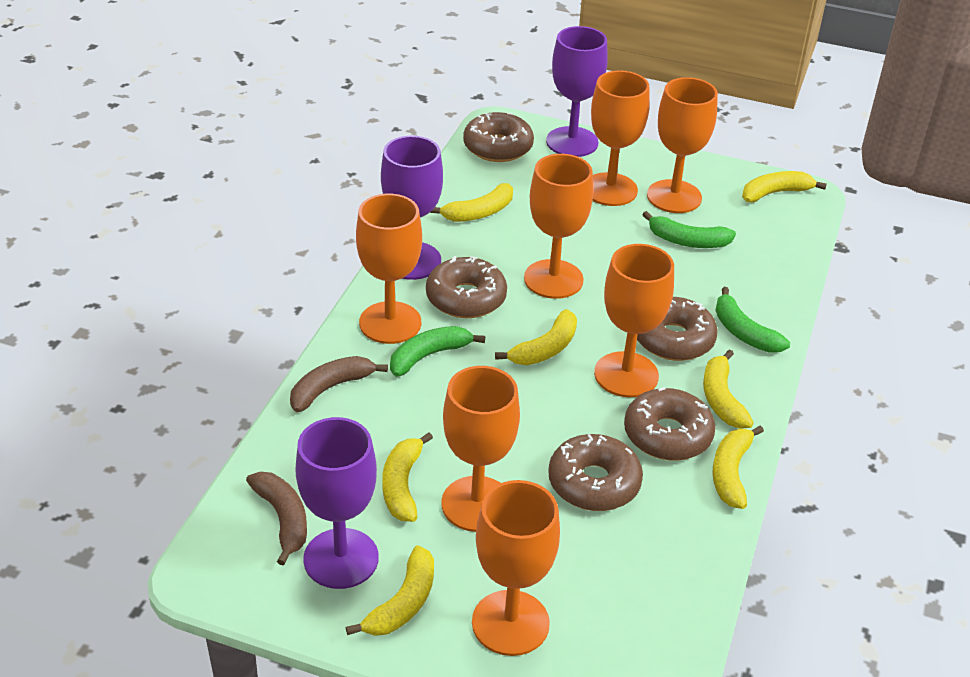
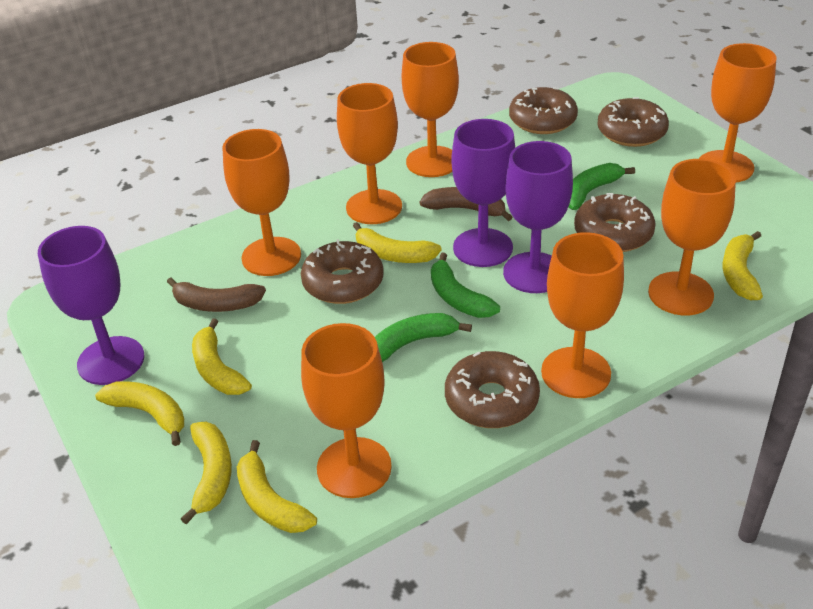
yellow banana: 7 -> 6

